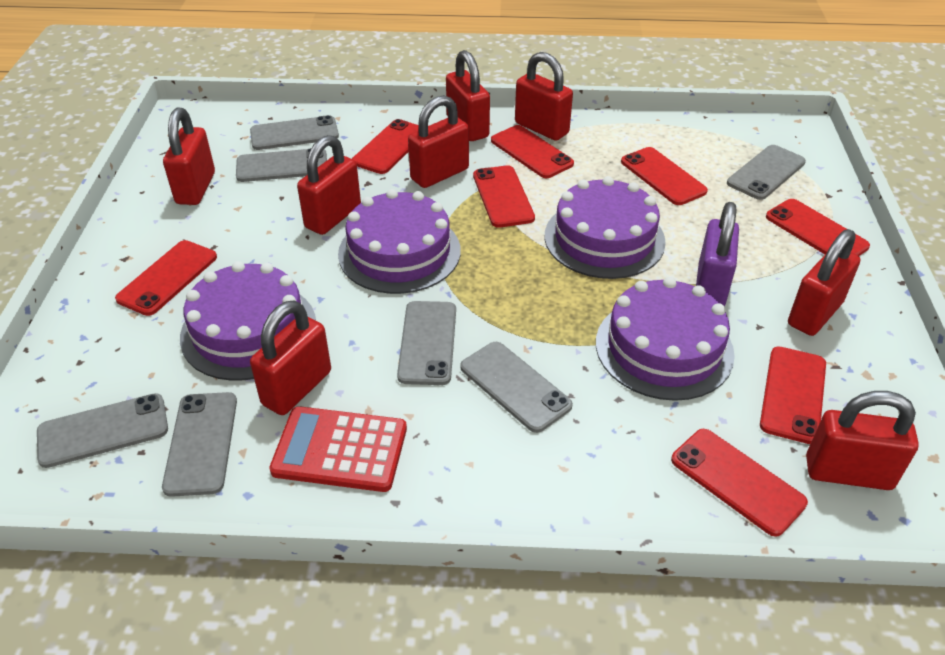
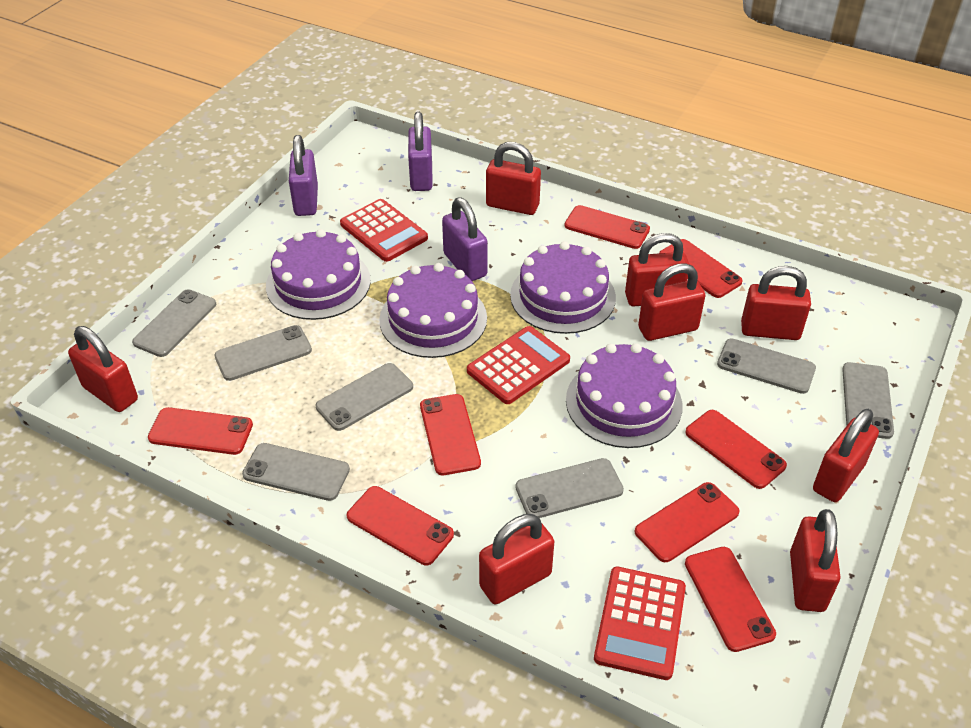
purple padlock: 1 -> 3
red calculator: 1 -> 3

